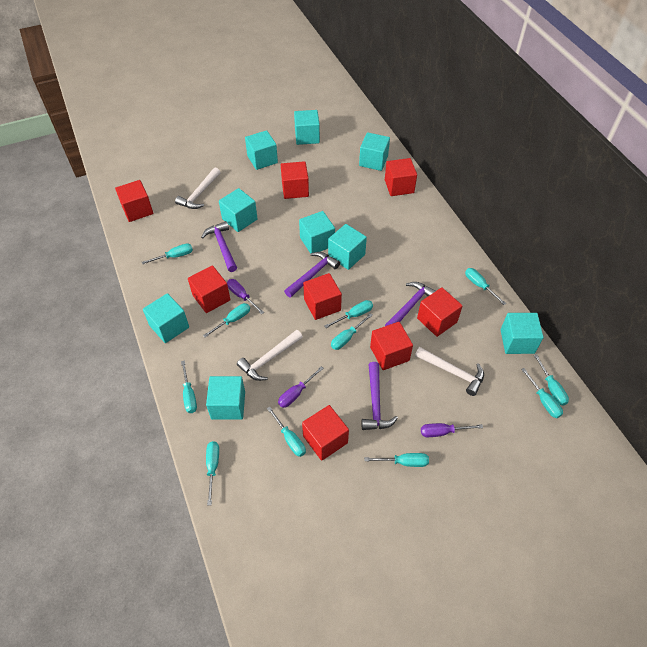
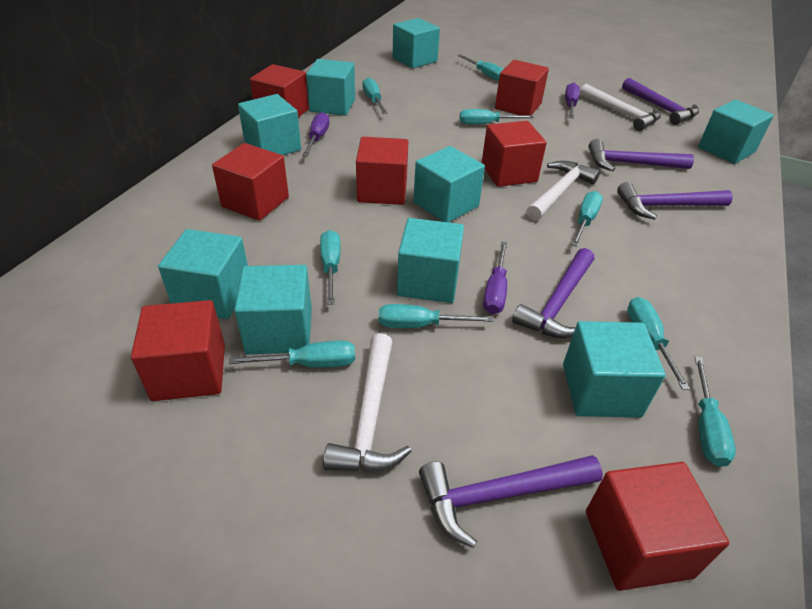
purple hammer: 4 -> 5
red cube: 8 -> 7
turquoise screwdriver: 11 -> 9

